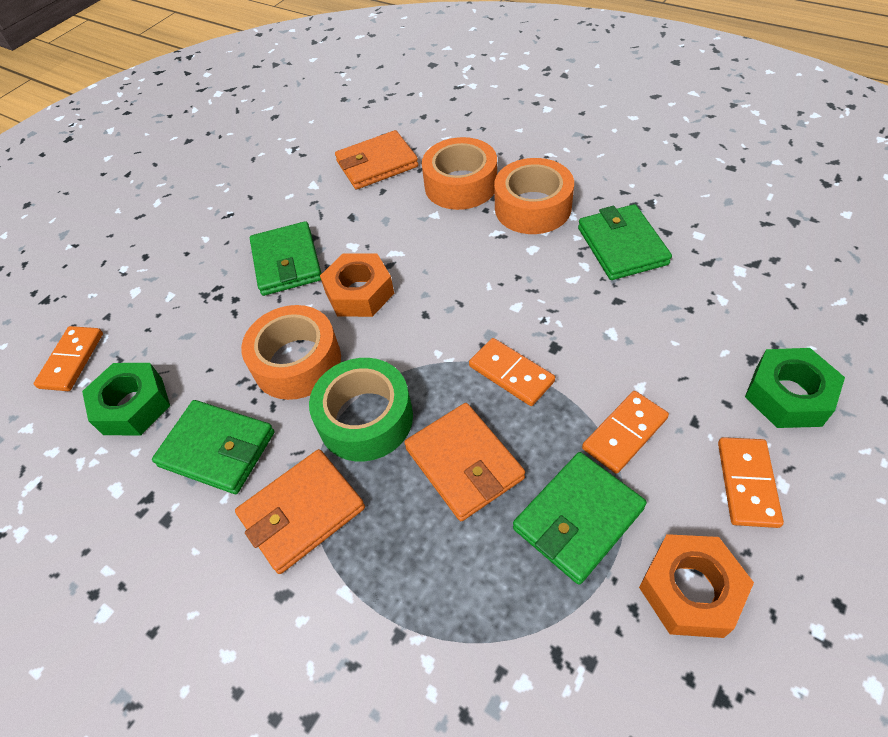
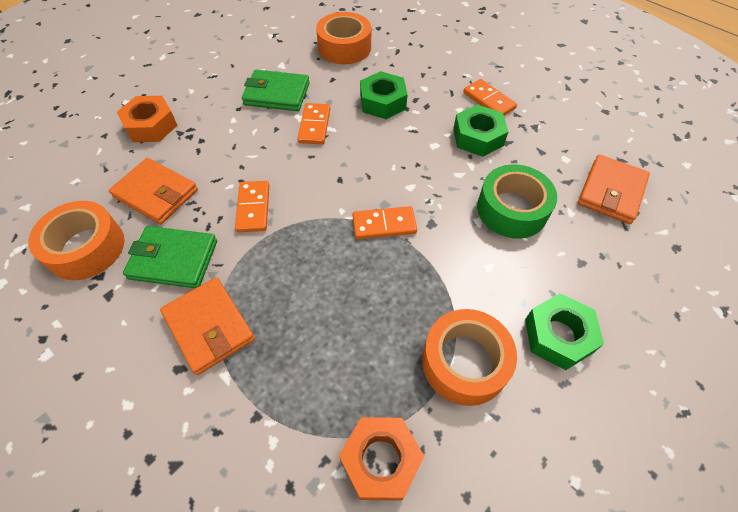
green nut: 2 -> 3
green wallet: 4 -> 2

